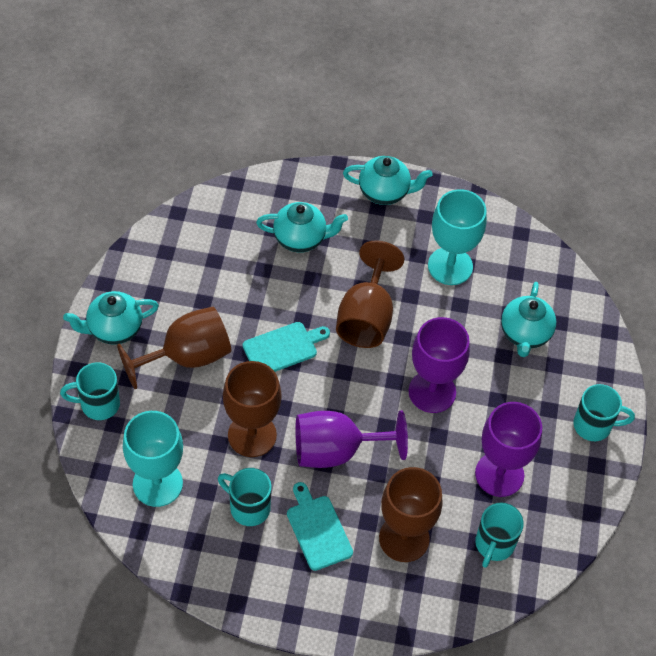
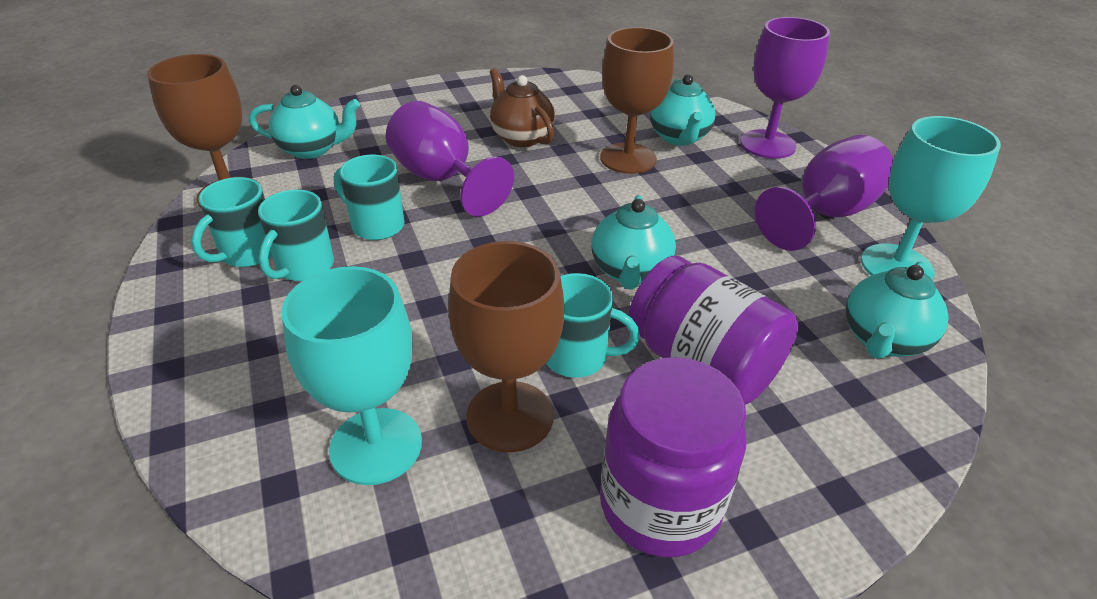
brown goblet: 4 -> 3
brown teapot: 0 -> 1
purple jar: 0 -> 2
turquoise cutting board: 2 -> 0

